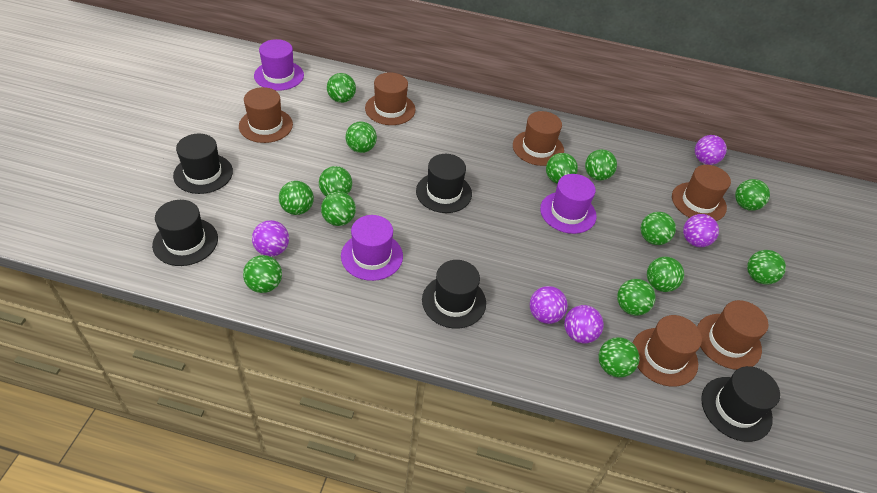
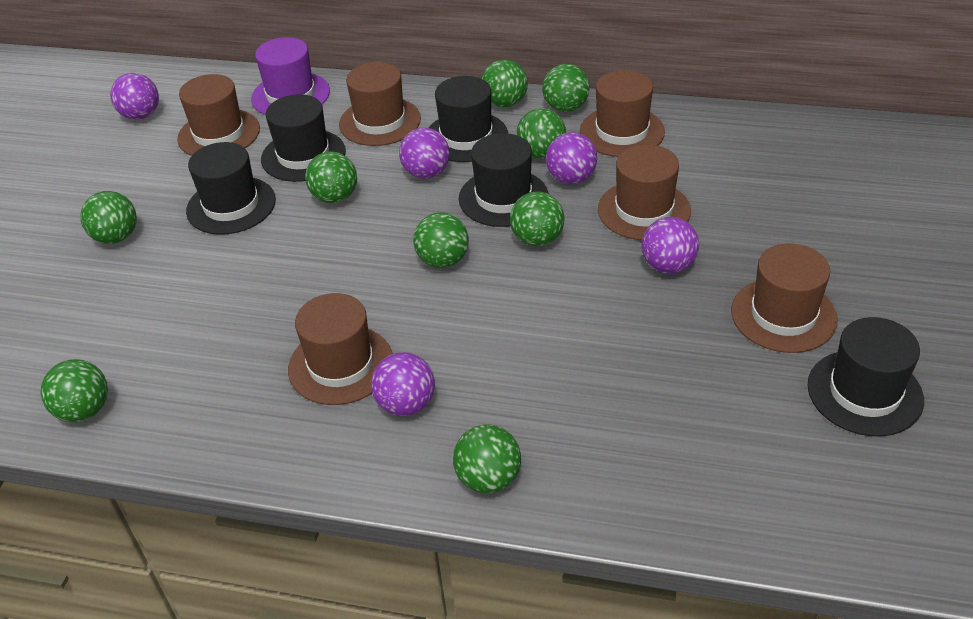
green ball: 14 -> 9
purple hat: 3 -> 1

